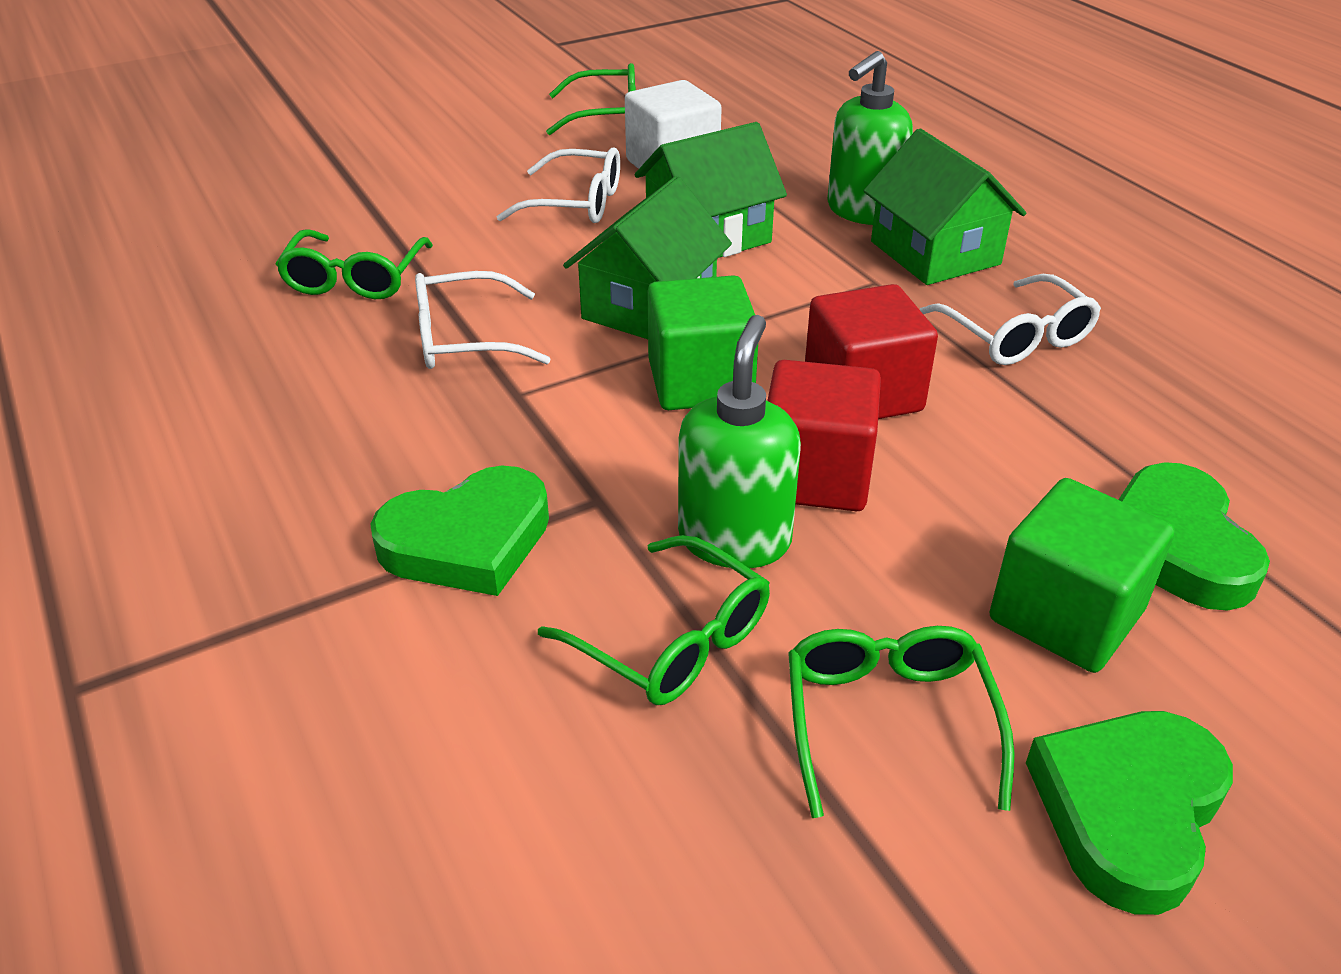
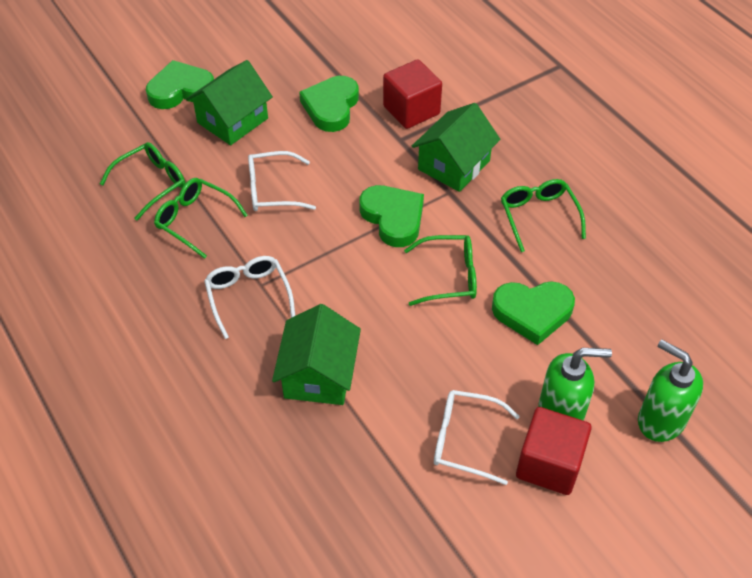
green cube: 2 -> 0
green heart: 3 -> 4
white cube: 1 -> 0

